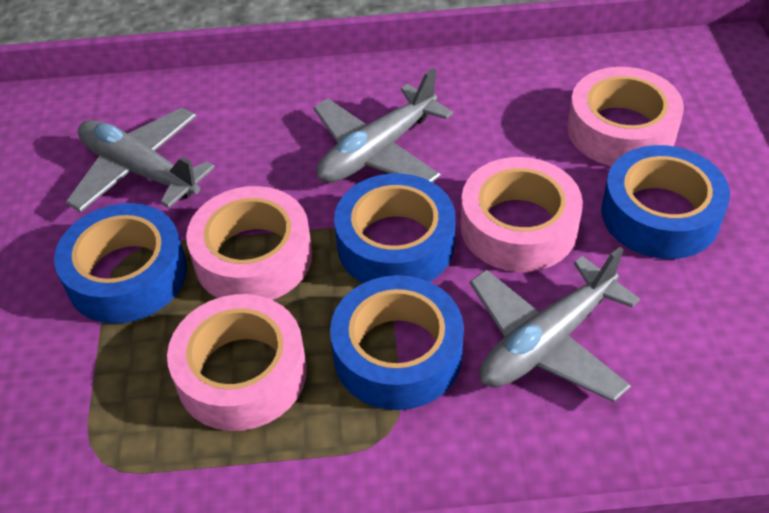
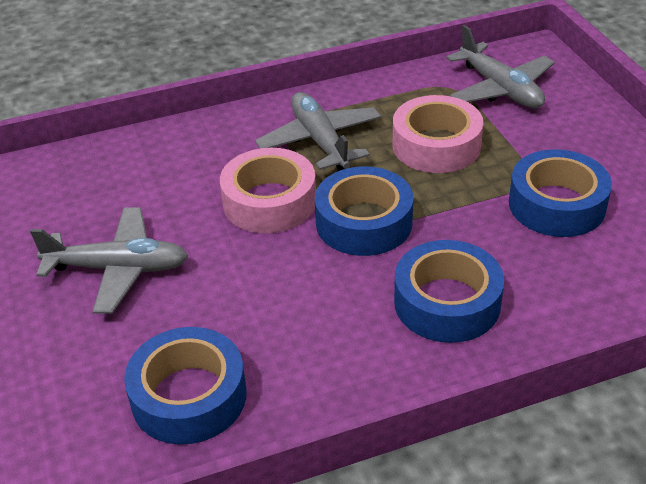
pink tape: 4 -> 2

